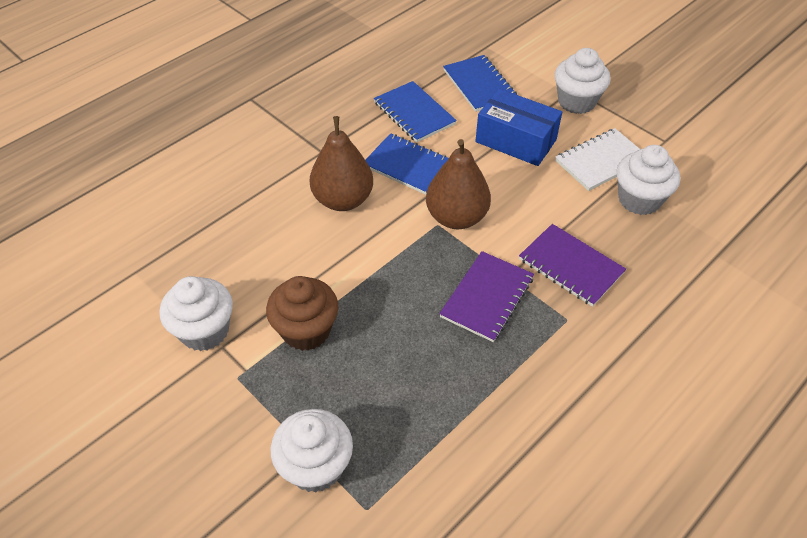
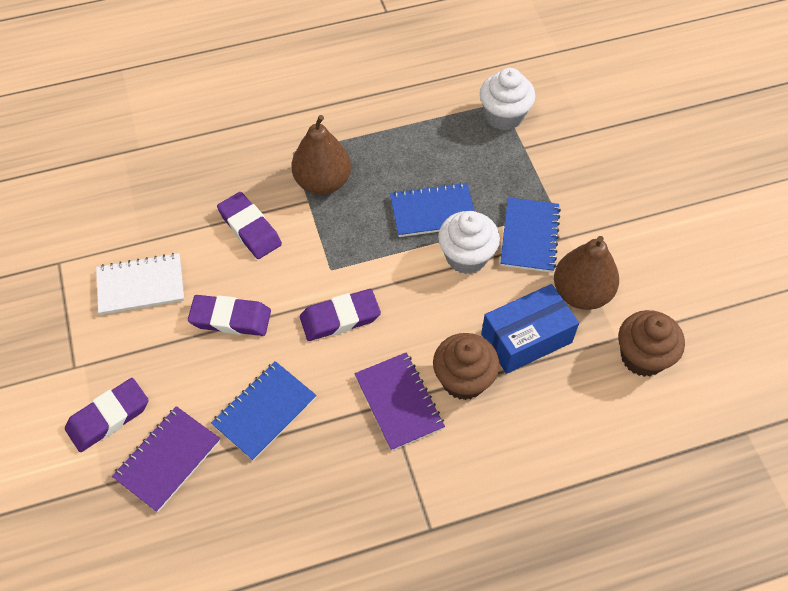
brown cupcake: 1 -> 2
purple eraser: 0 -> 4
white cupcake: 4 -> 2

